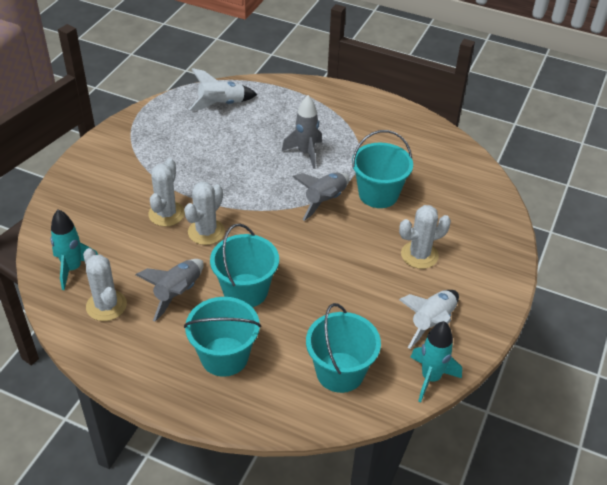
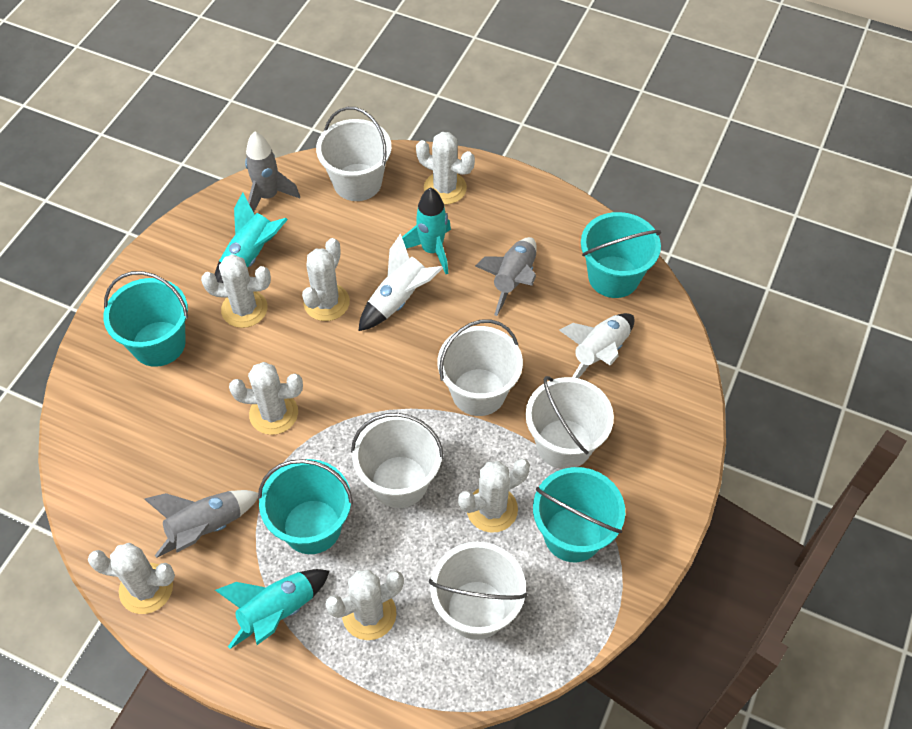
turquoise rocket: 2 -> 3
white bucket: 0 -> 5
white cactus: 4 -> 7

